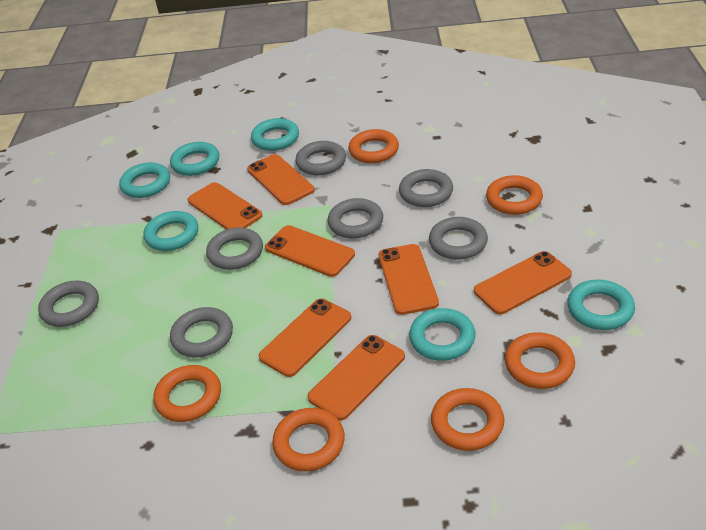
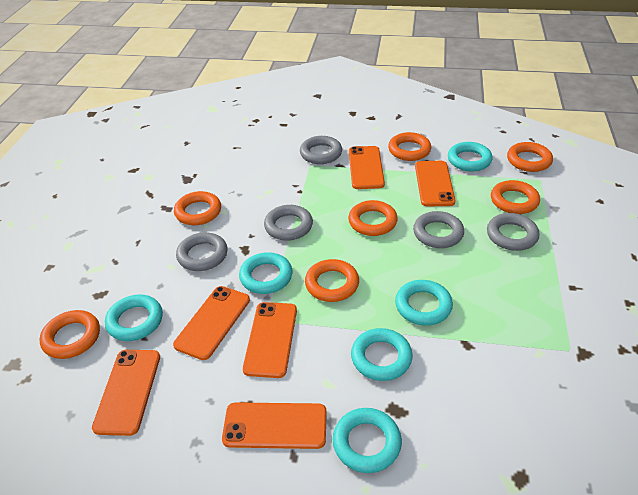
grey ring: 7 -> 5
orange phone: 7 -> 6
orange ring: 6 -> 7

